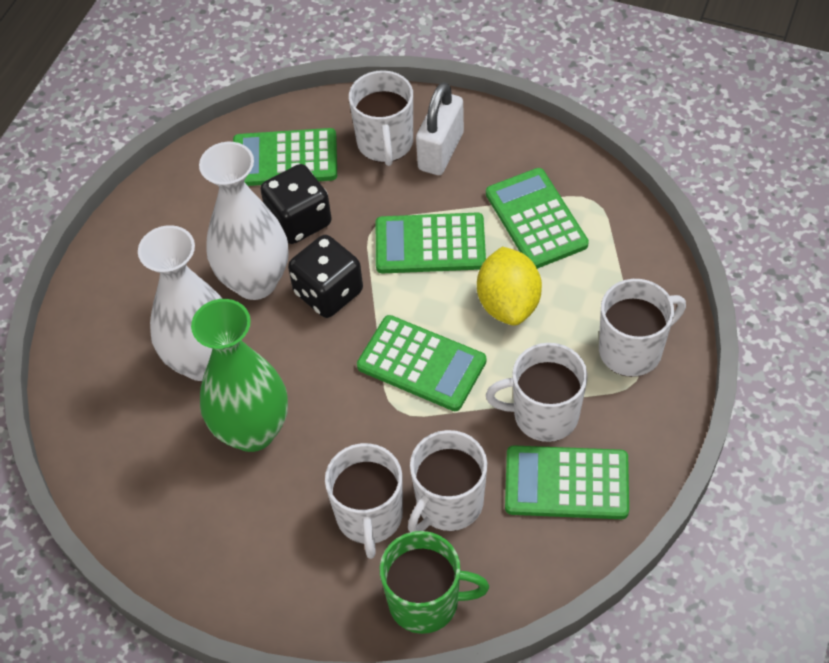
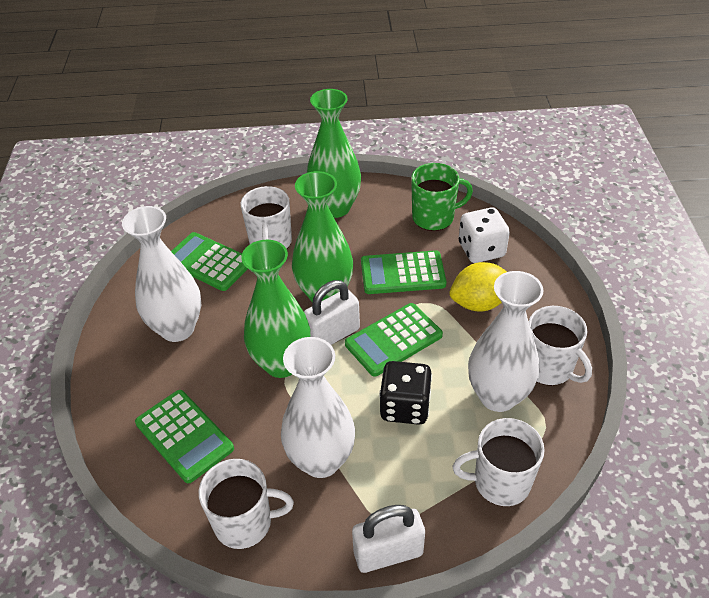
black dice: 2 -> 1
green calculator: 5 -> 4
green vase: 1 -> 3
white dice: 0 -> 1
white mug: 5 -> 4
white padlock: 1 -> 2
white vase: 2 -> 3

